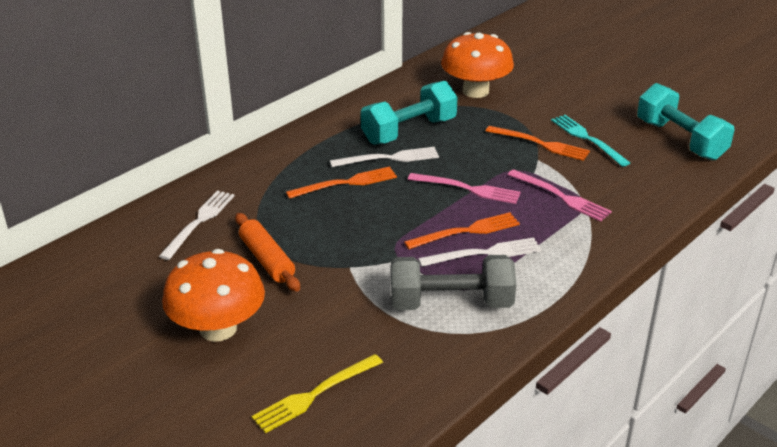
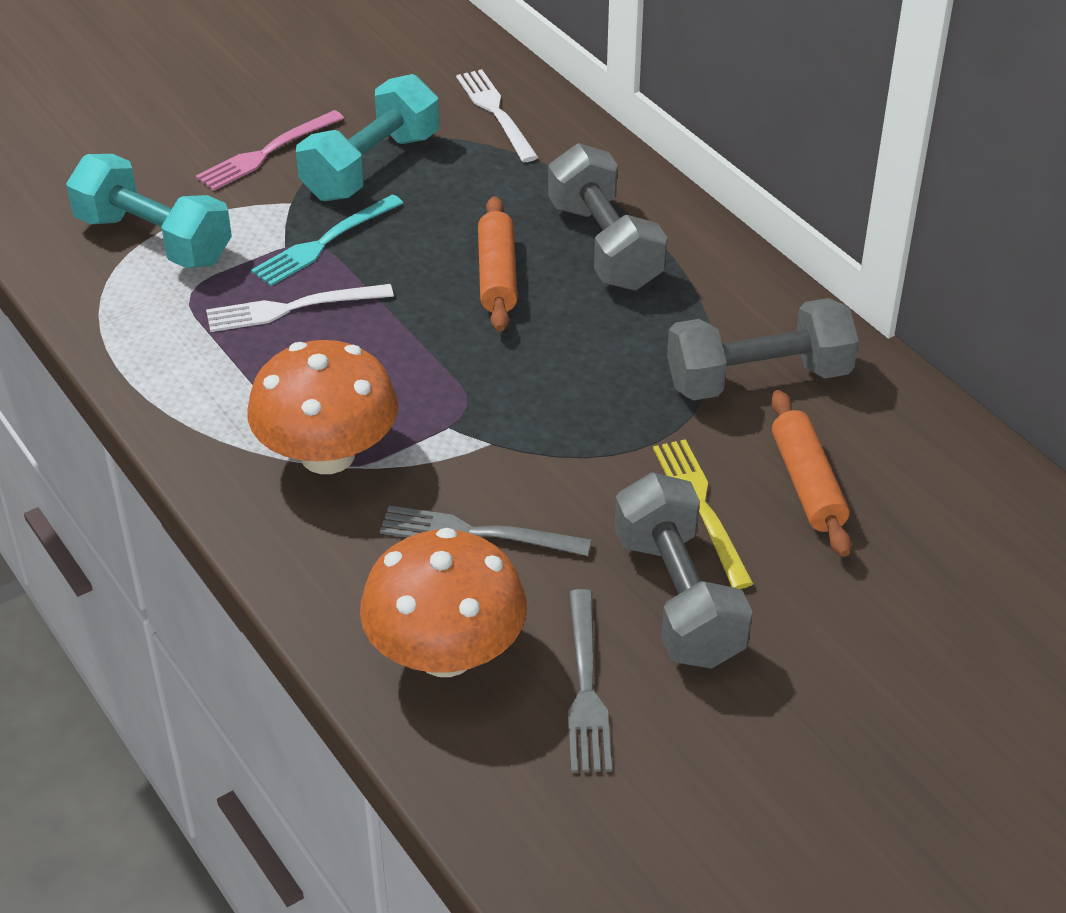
grey dumbbell: 1 -> 3
grey fork: 0 -> 2
orange fork: 3 -> 0
orange rolling pin: 1 -> 2
pink fork: 2 -> 1
white fork: 3 -> 2

